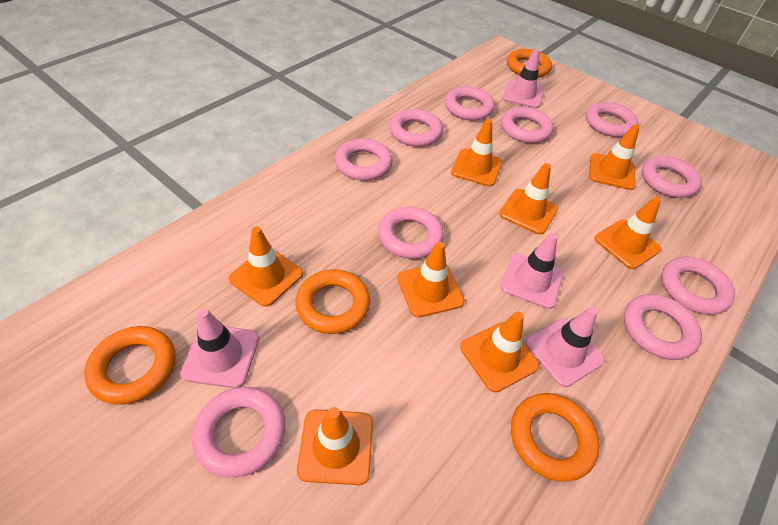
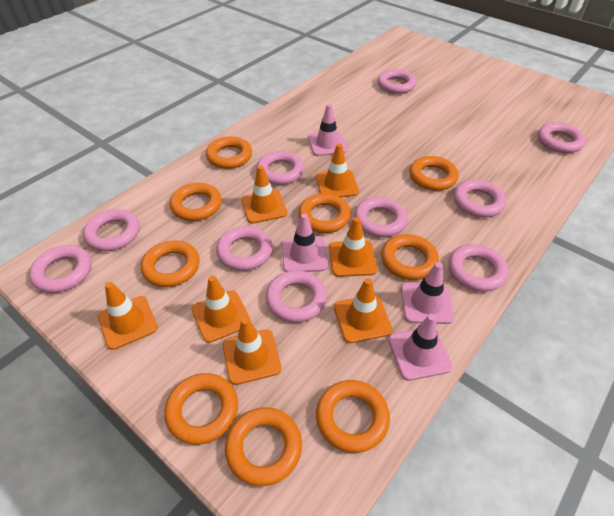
orange ring: 4 -> 9
orange traffic cone: 8 -> 7

